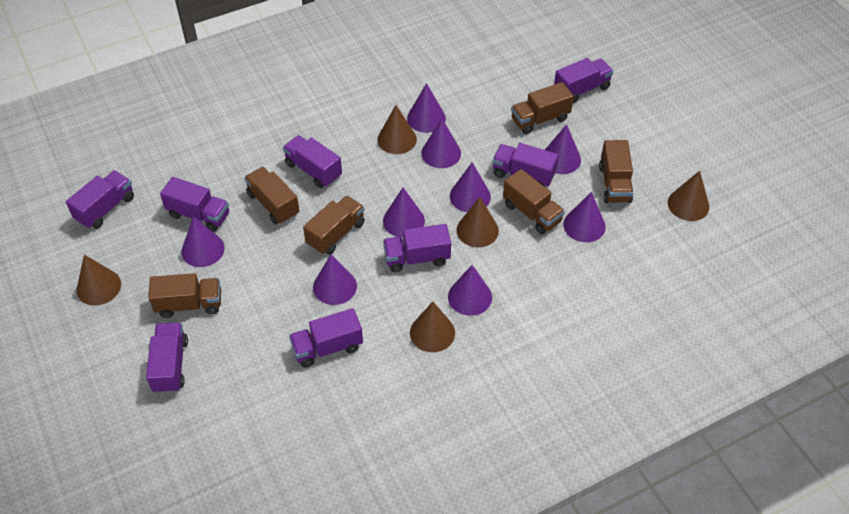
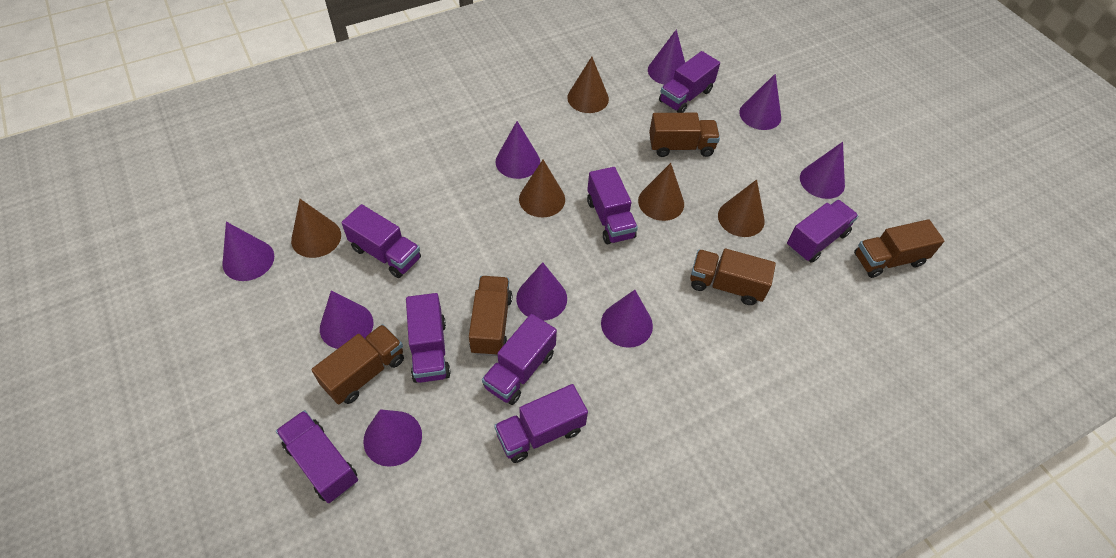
brown truck: 6 -> 5

